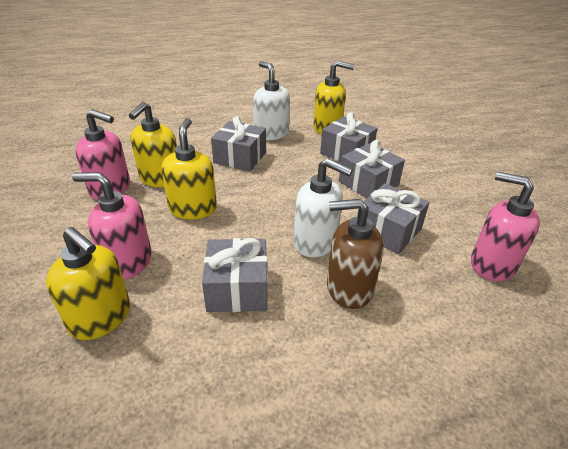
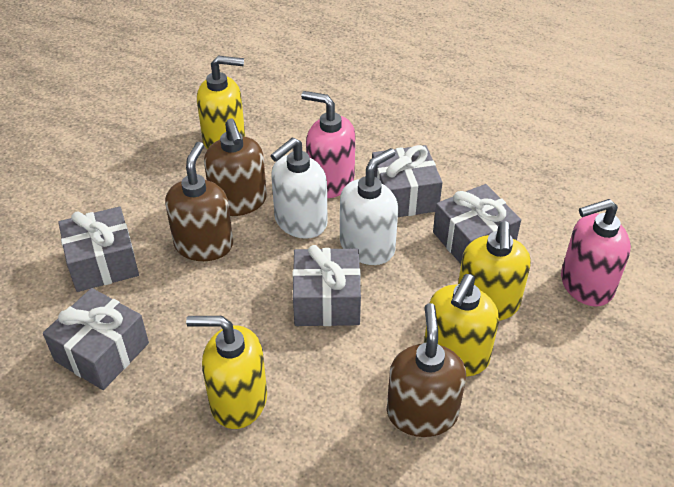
brown soap dispenser: 1 -> 3
pink soap dispenser: 3 -> 2

